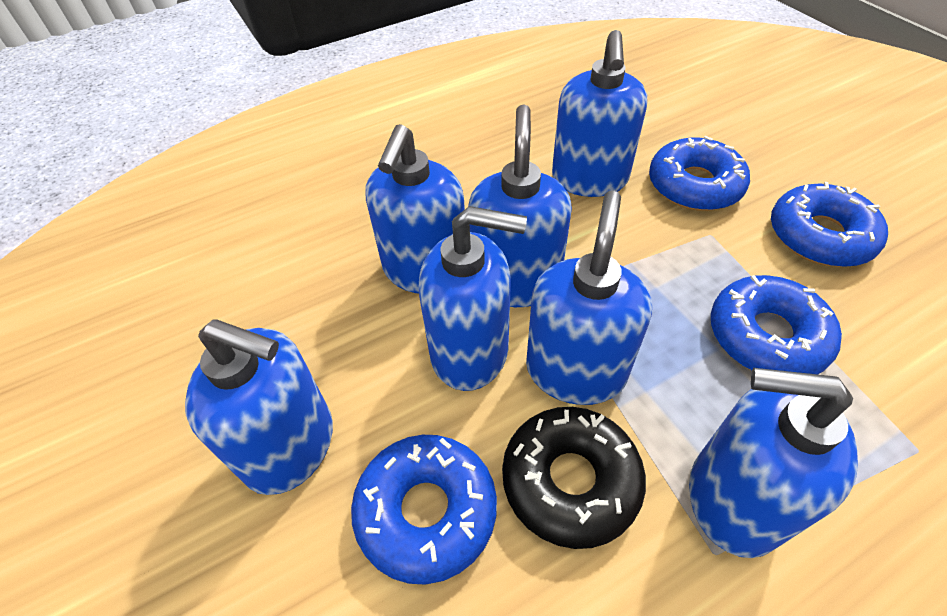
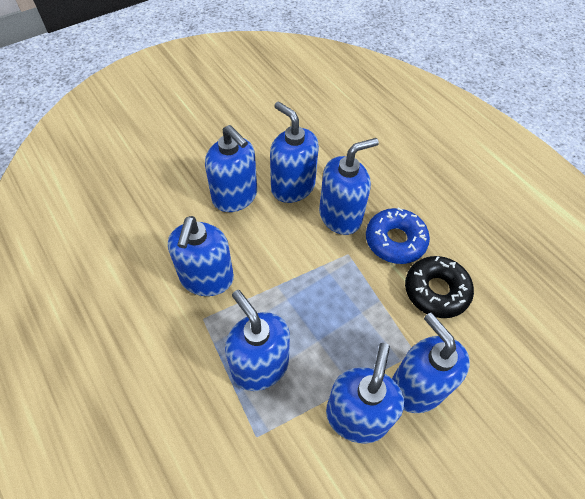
blue donut: 4 -> 1

